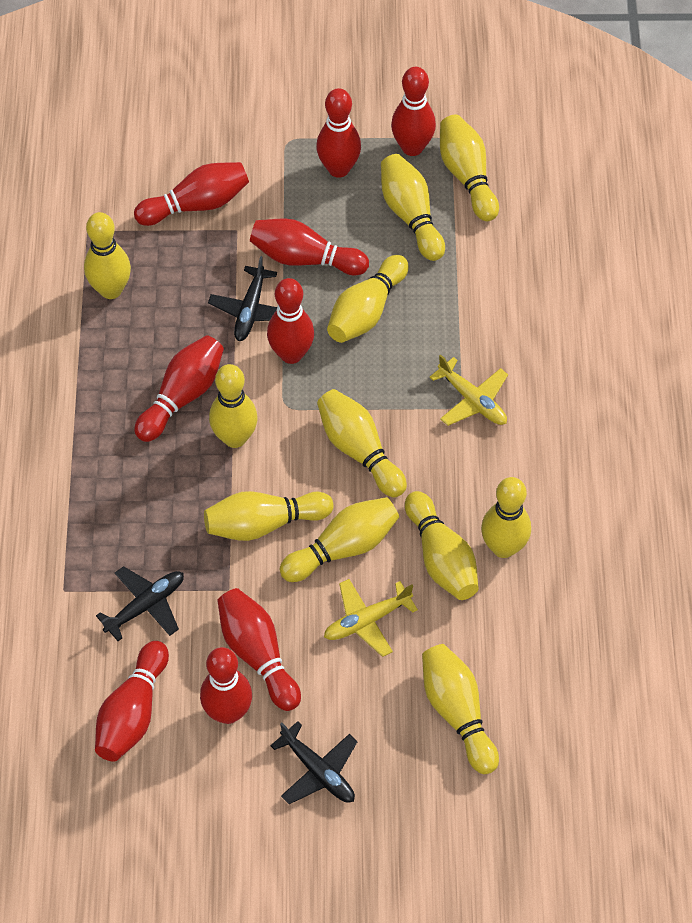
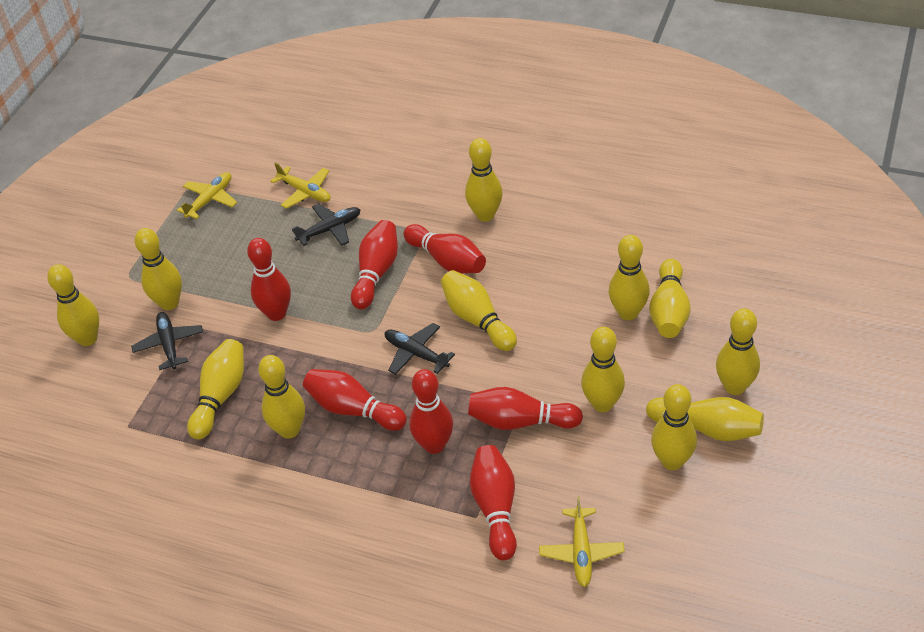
red bowling pin: 9 -> 7
yellow bowling pin: 11 -> 12
yellow plane: 2 -> 3

